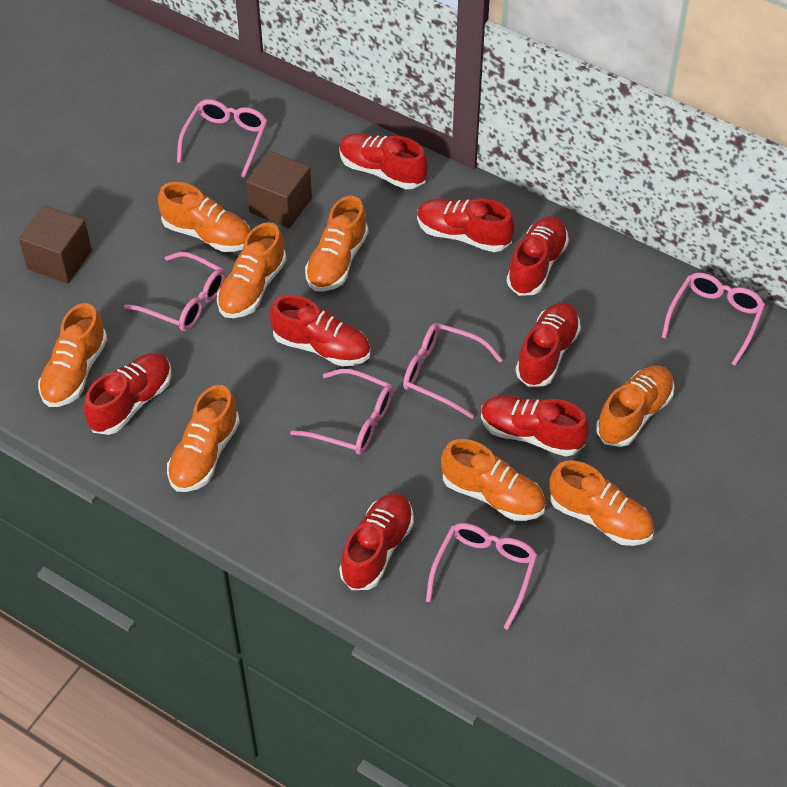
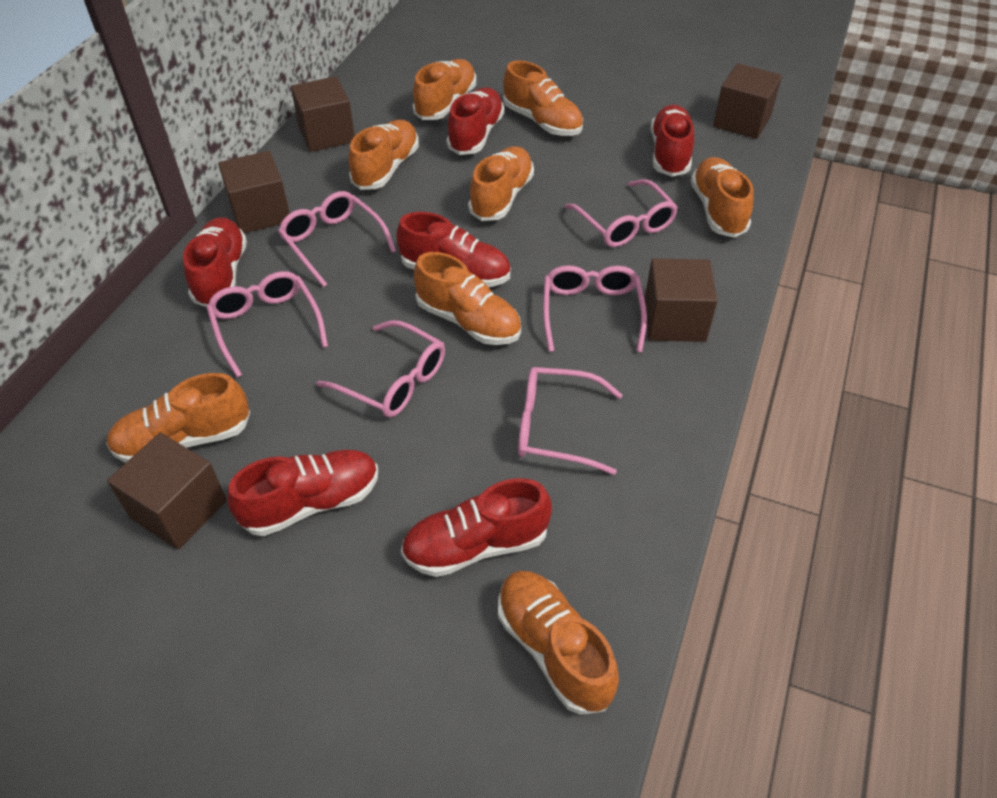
brown cube: 2 -> 5
red shoe: 8 -> 6

